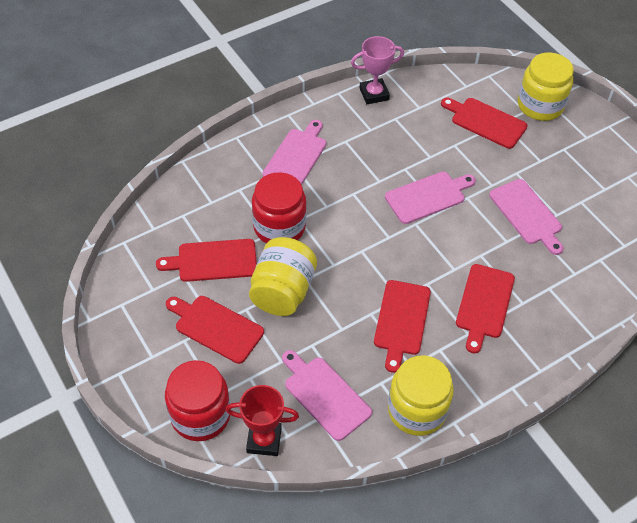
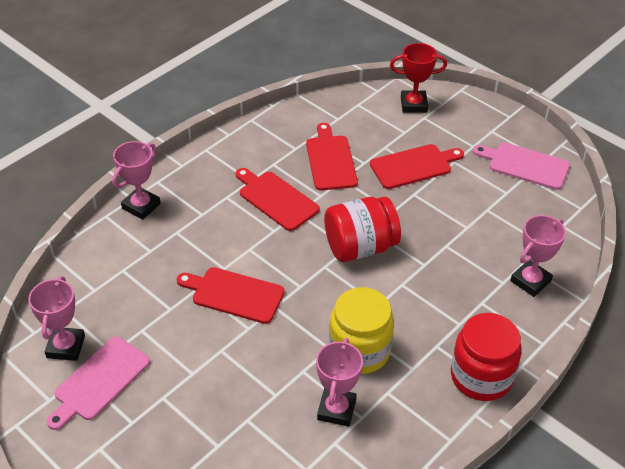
pink cutting board: 4 -> 2
pink trophy: 1 -> 4
red cutting board: 5 -> 4
yellow jar: 3 -> 1

